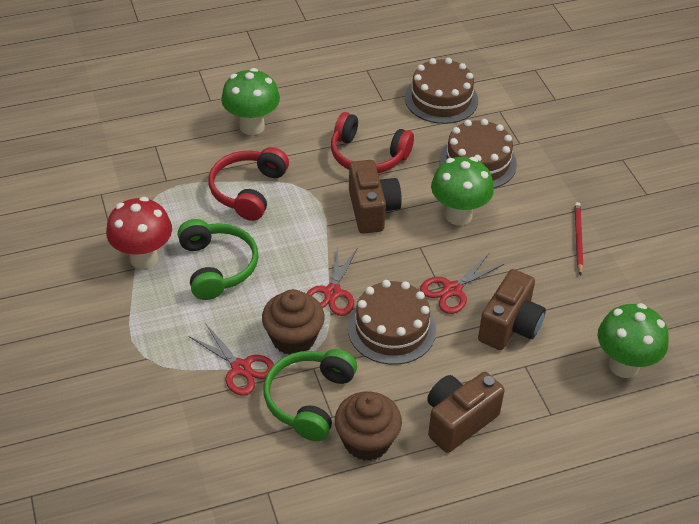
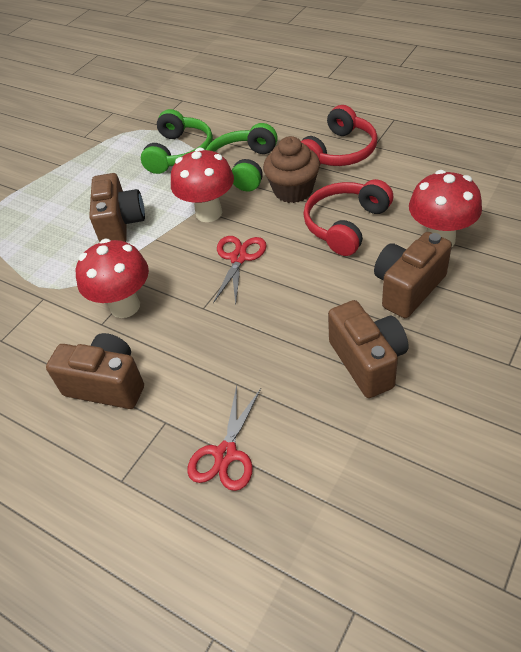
brown cake: 3 -> 0
brown camera: 3 -> 4
brown cupcake: 2 -> 1
green mushroom: 3 -> 0
red mushroom: 1 -> 3
red pencil: 1 -> 0
red scissors: 3 -> 2

